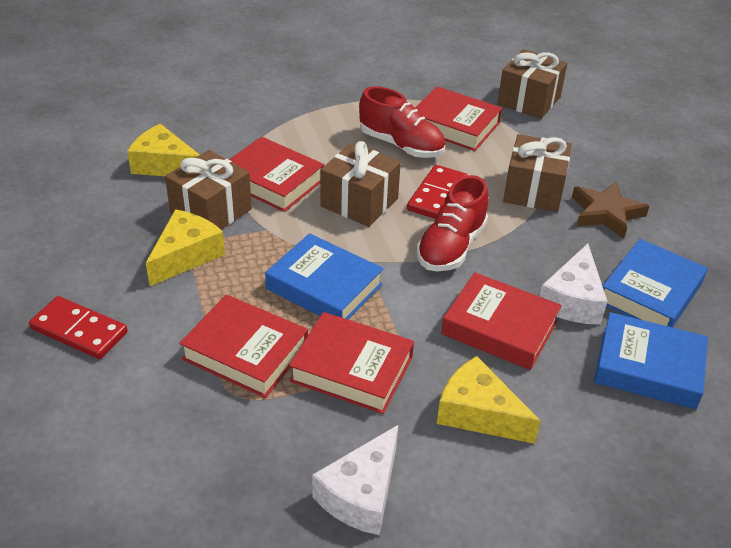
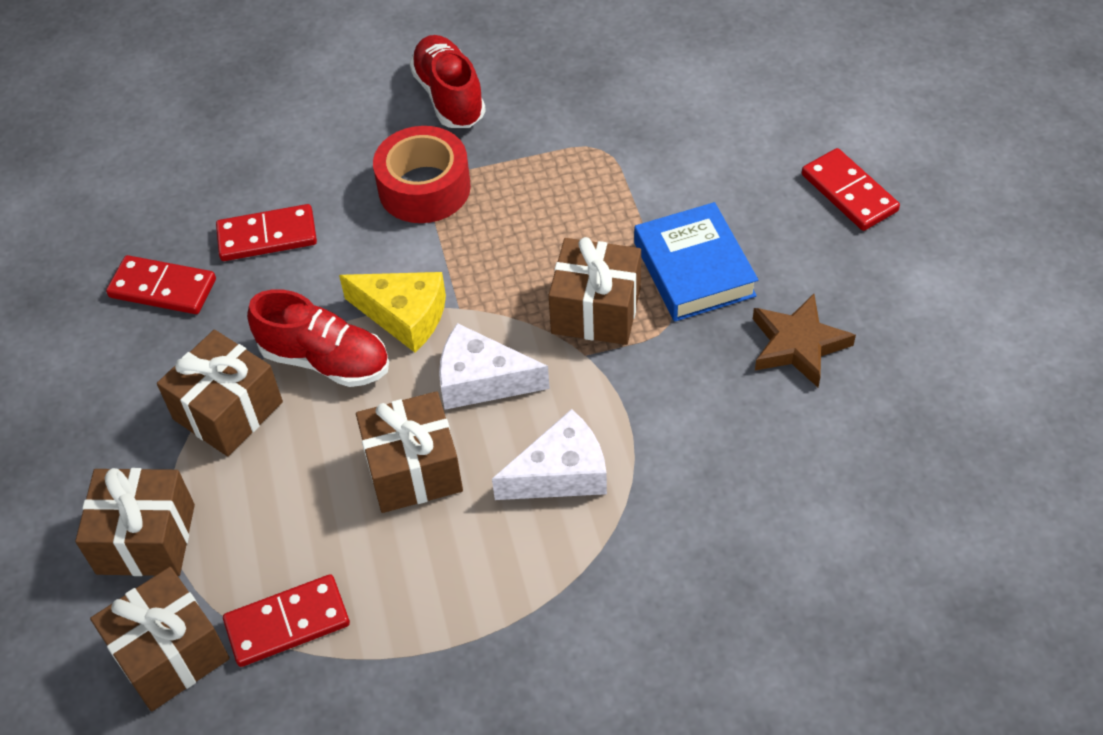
blue book: 3 -> 1
brown gift: 4 -> 5
red book: 5 -> 0
red domino: 2 -> 4
red tape: 0 -> 1
yellow cheese: 3 -> 1

